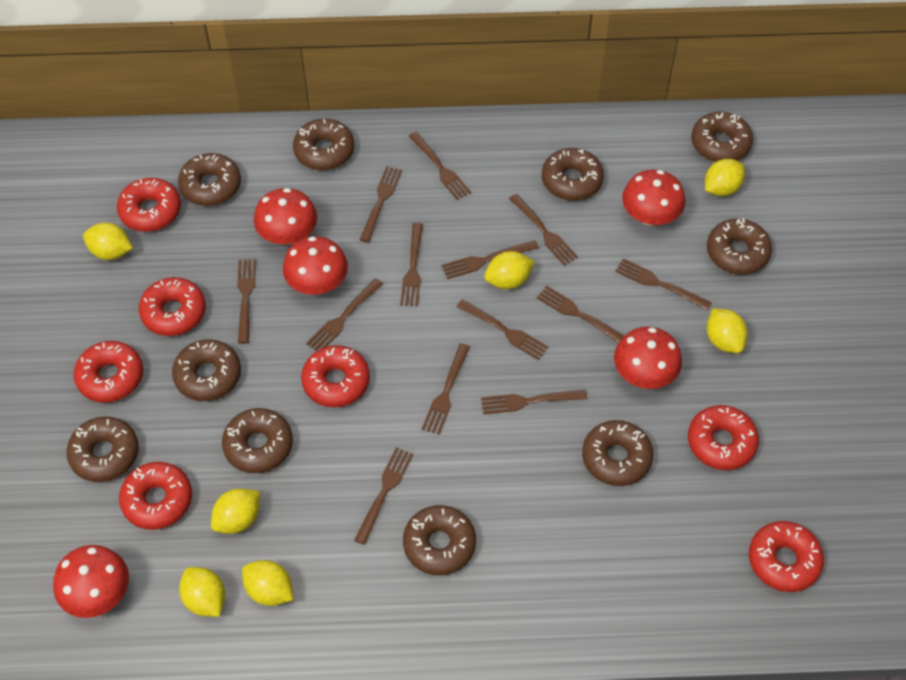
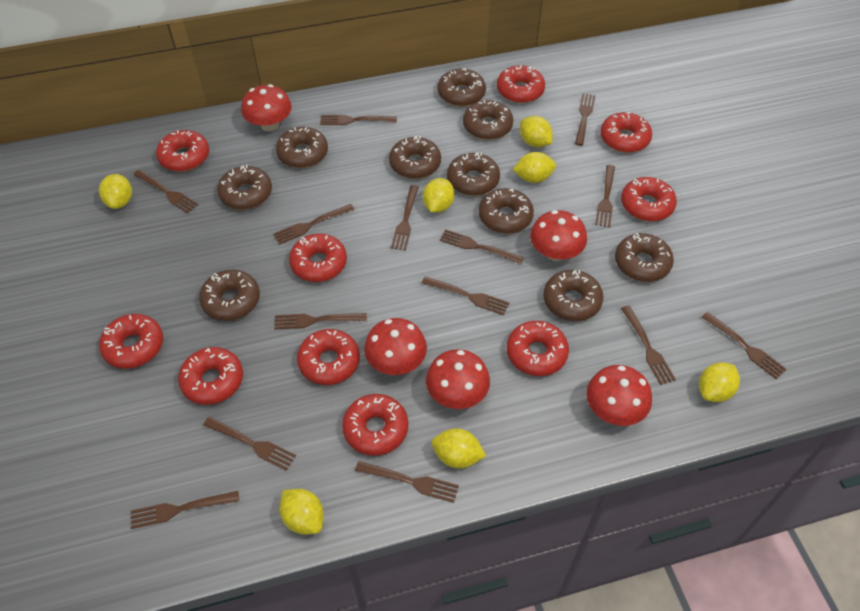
brown fork: 13 -> 14
red donut: 7 -> 10

